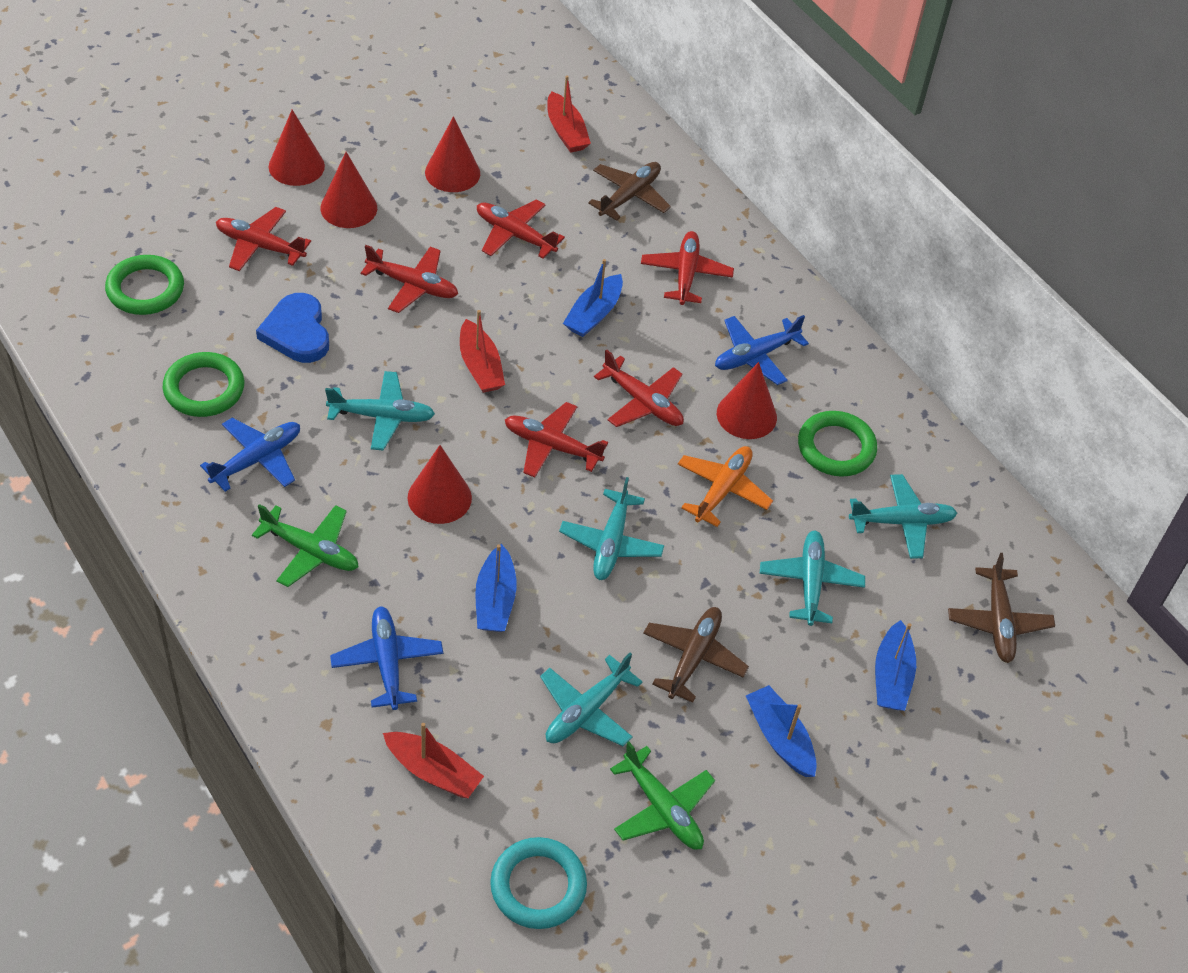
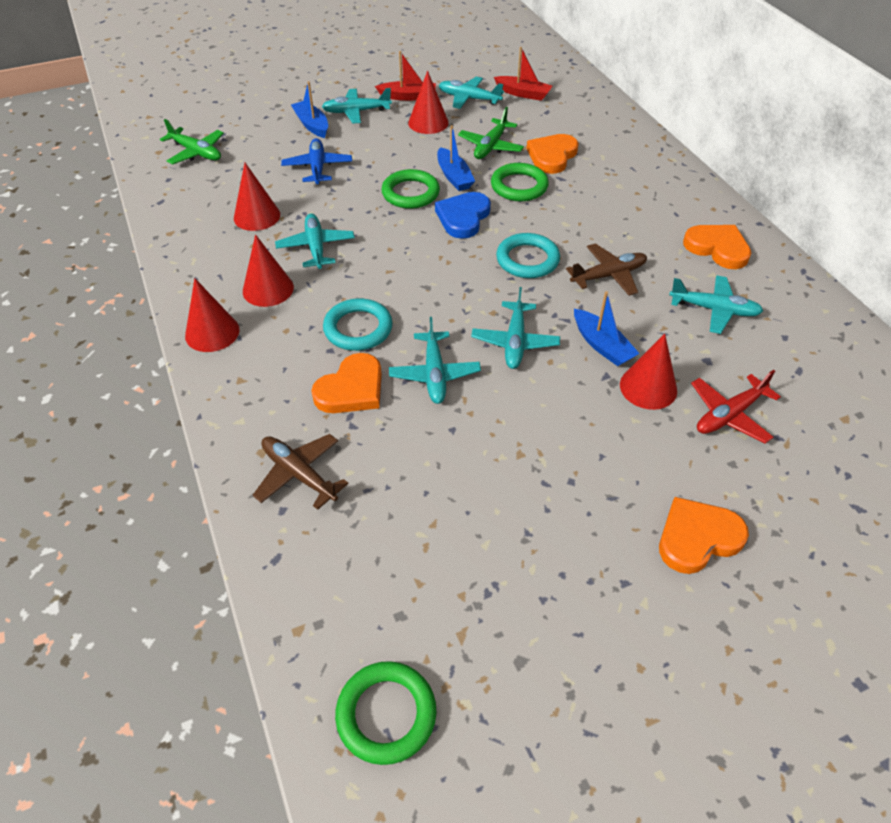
blue boat: 4 -> 3
blue plane: 3 -> 1
brown plane: 3 -> 2
orange heart: 0 -> 4
orange plane: 1 -> 0
red boat: 3 -> 2
red plane: 6 -> 1
turquoise plane: 5 -> 6
turquoise ring: 1 -> 2

